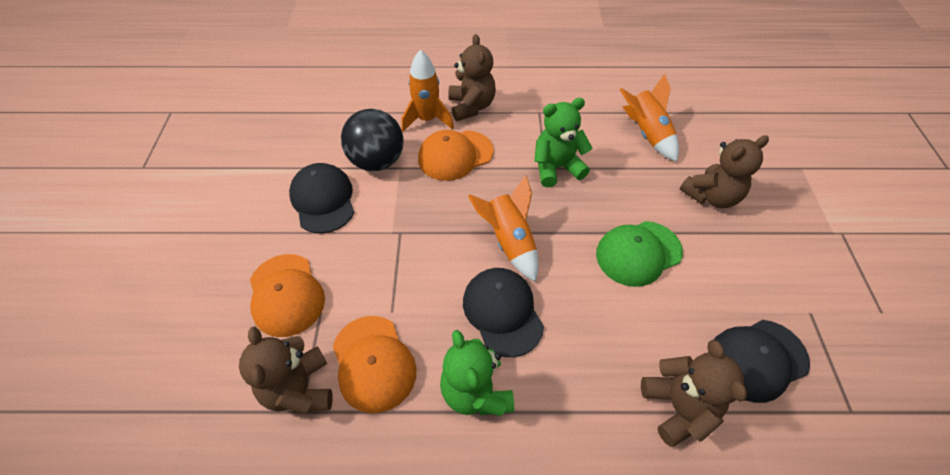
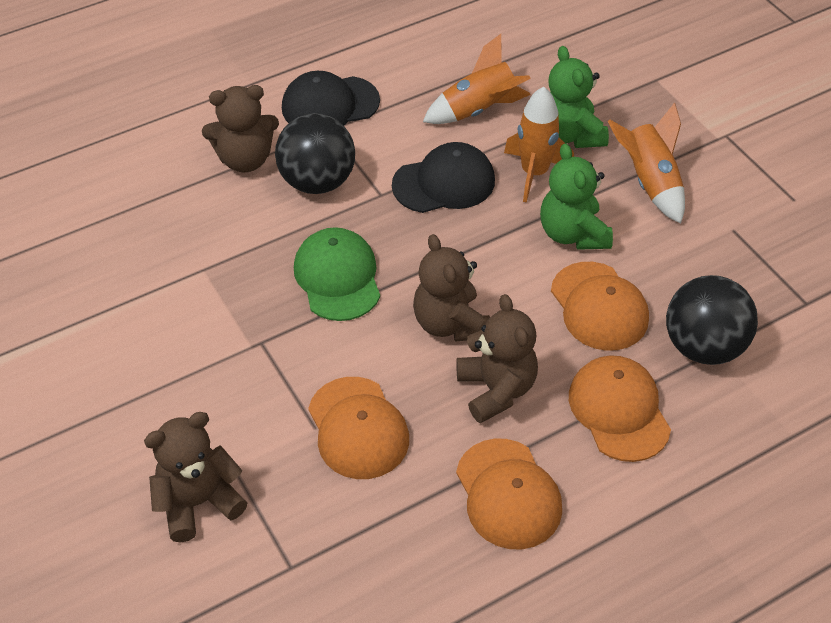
black ball: 1 -> 2
black cap: 3 -> 2
orange cap: 3 -> 4

